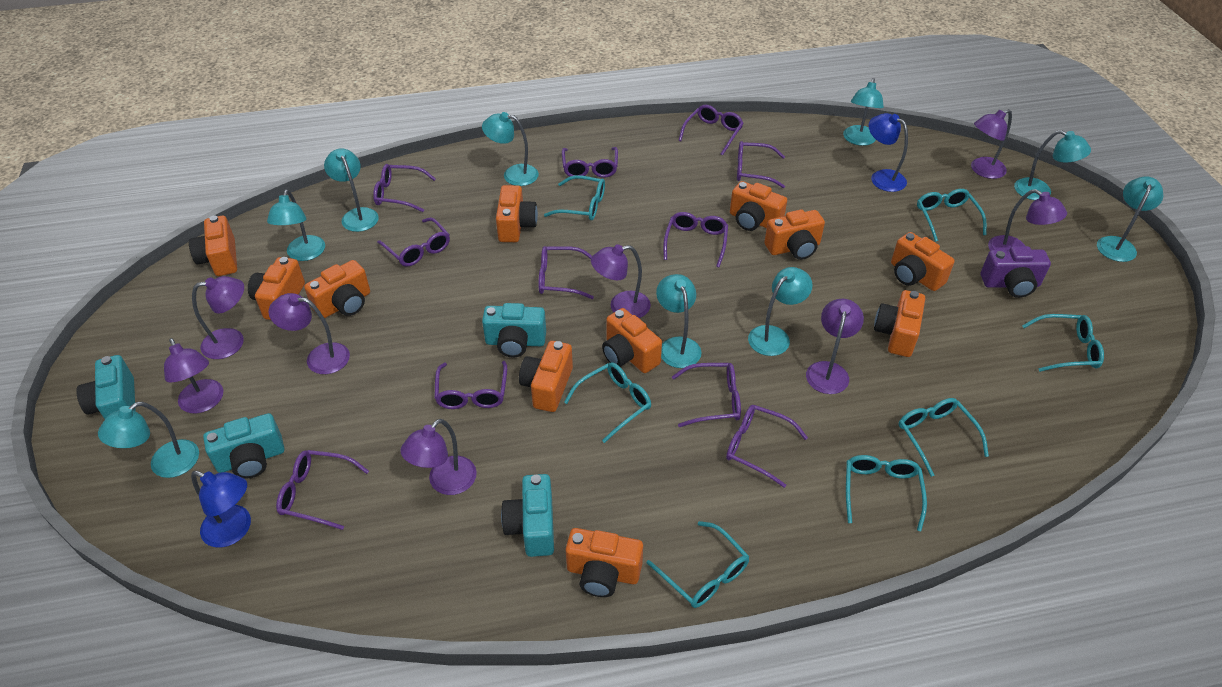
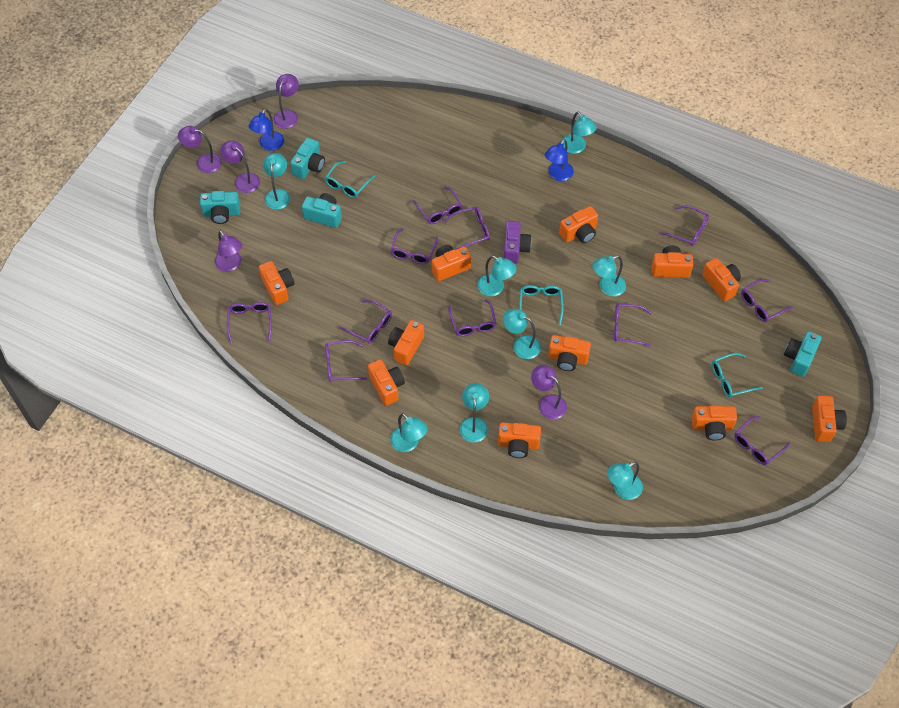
purple lamp: 8 -> 5
turquoise glasses: 7 -> 3
turquoise lamp: 9 -> 8

